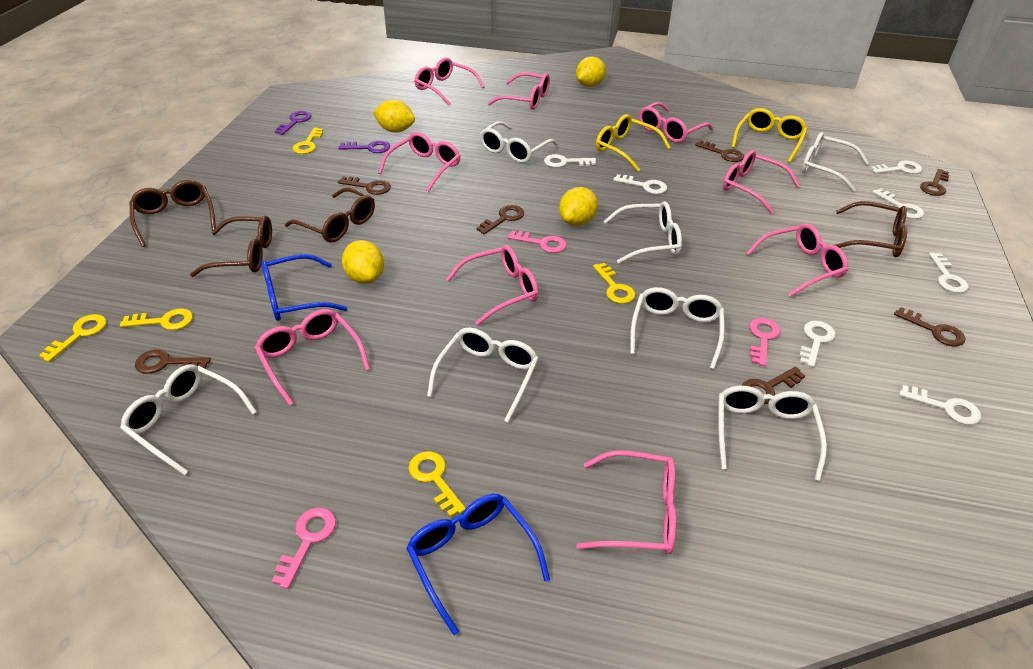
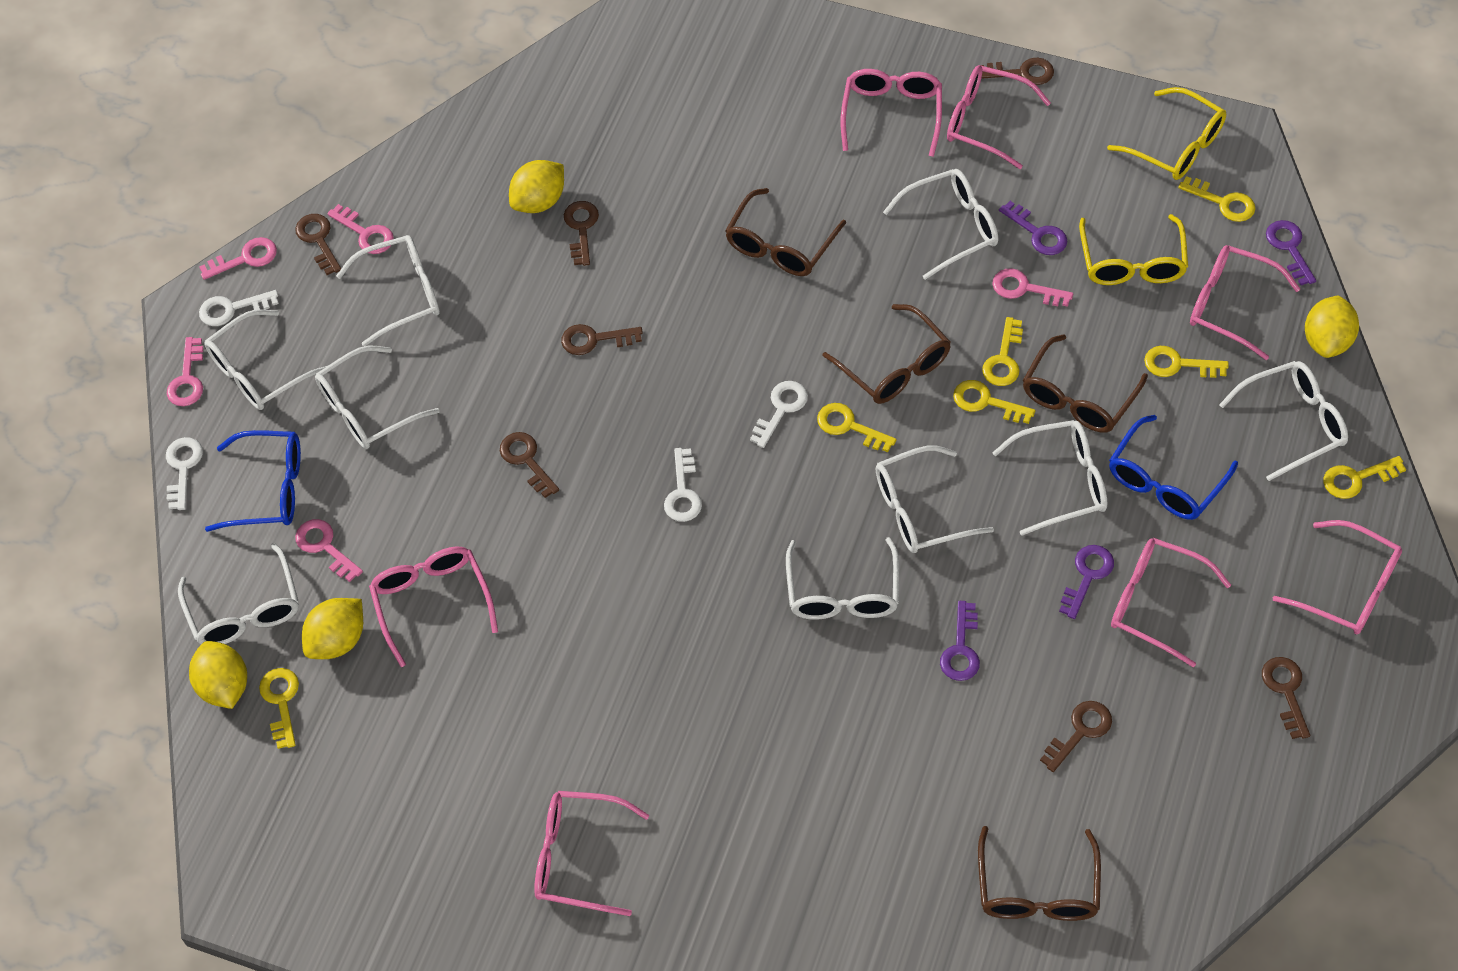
pink glasses: 9 -> 7
pink key: 3 -> 5
purple key: 2 -> 4
white glasses: 7 -> 9
white key: 7 -> 4
yellow key: 5 -> 7

